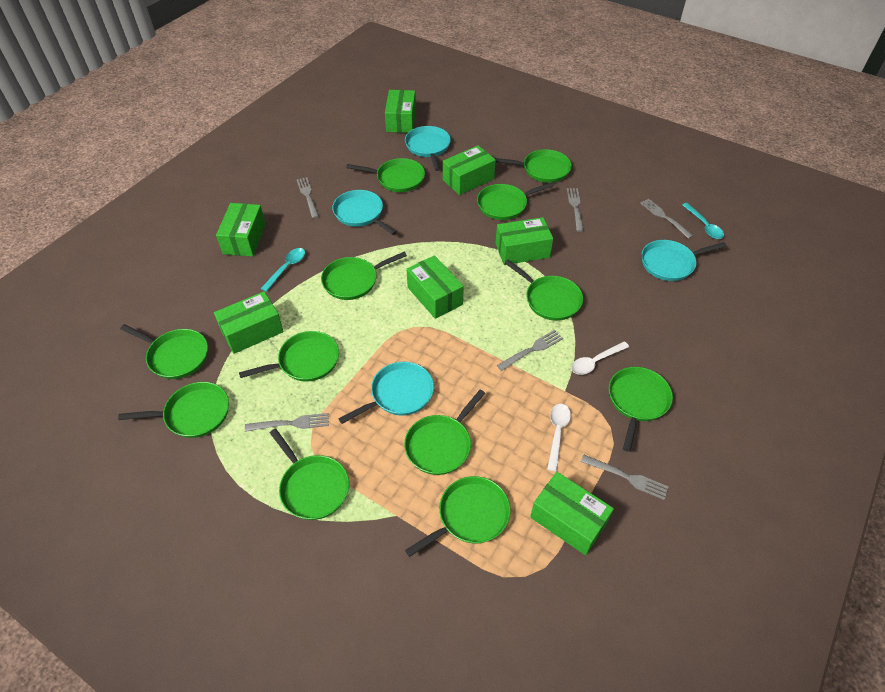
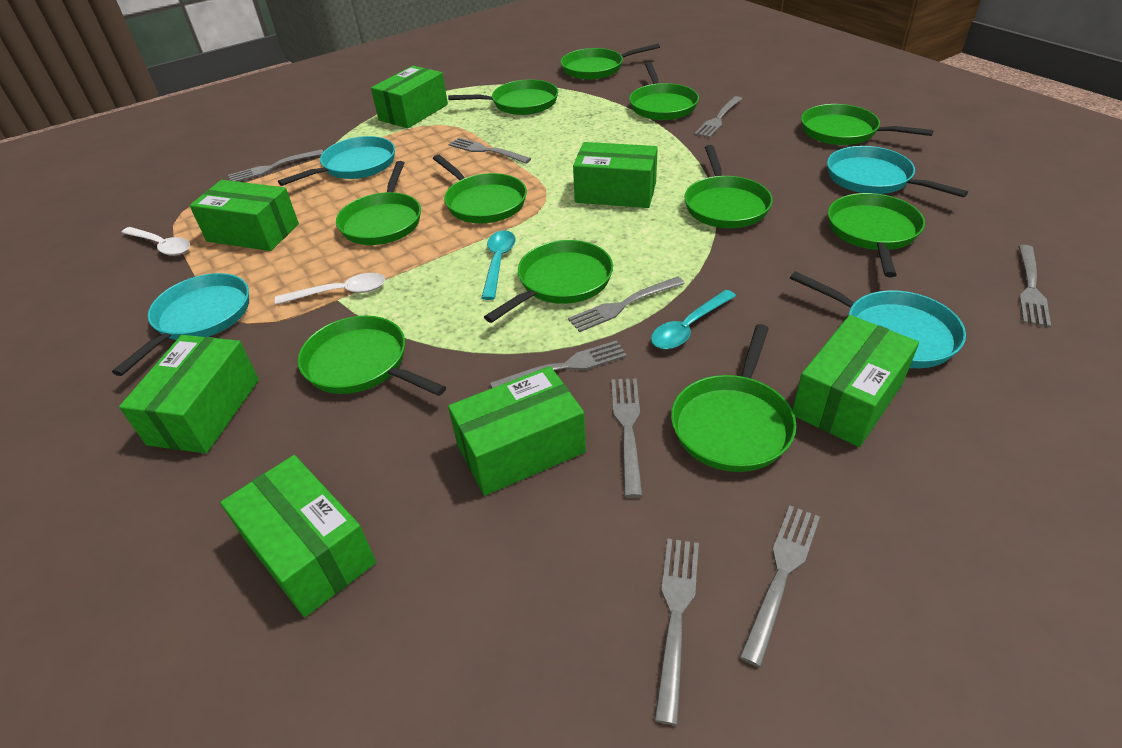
green pan: 12 -> 11
grey fork: 6 -> 9

